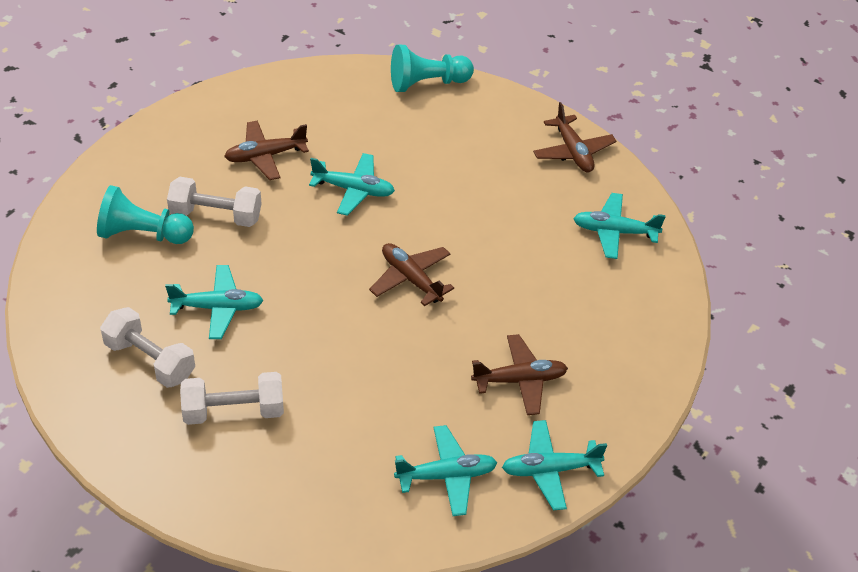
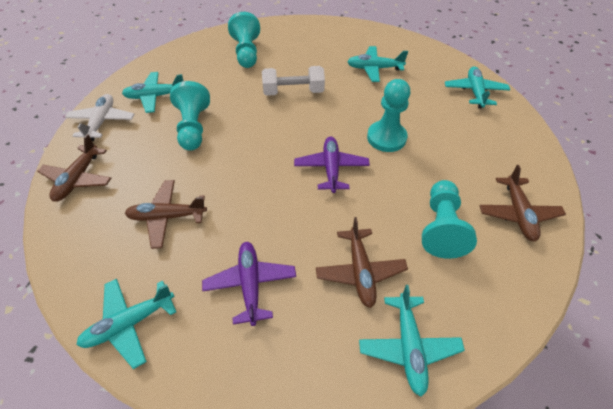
purple plane: 0 -> 2
turquoise pawn: 2 -> 4
white dumbbell: 3 -> 1
white plane: 0 -> 1

